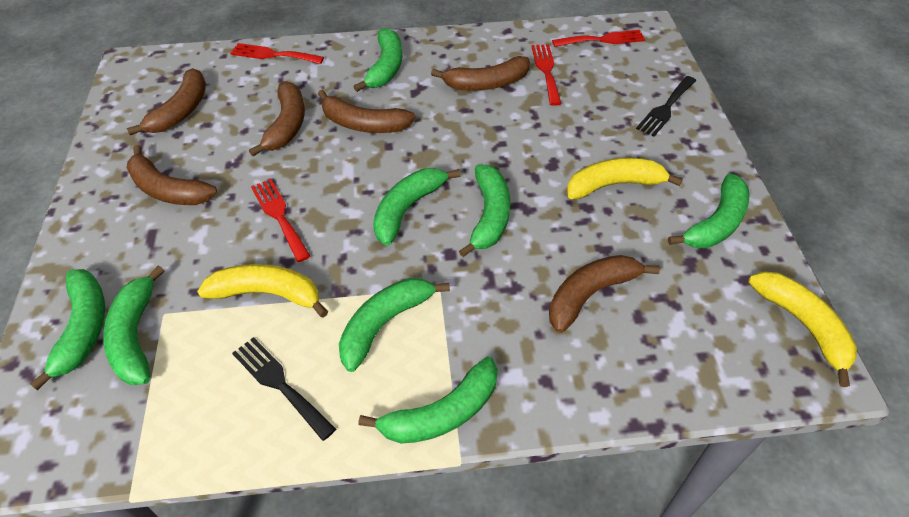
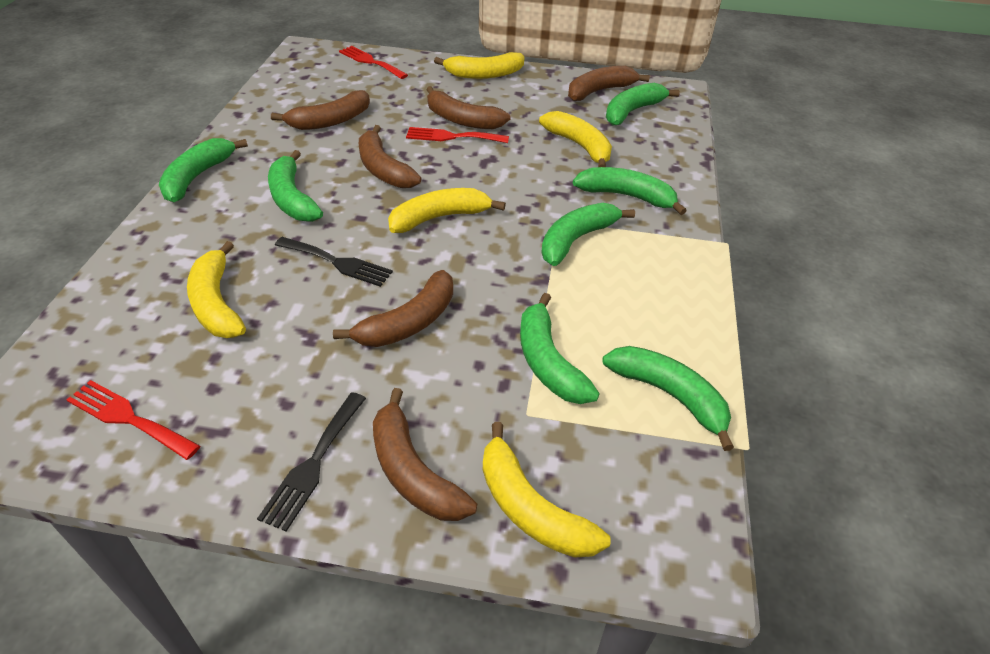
green banana: 8 -> 7
red fork: 4 -> 3
yellow banana: 3 -> 5

